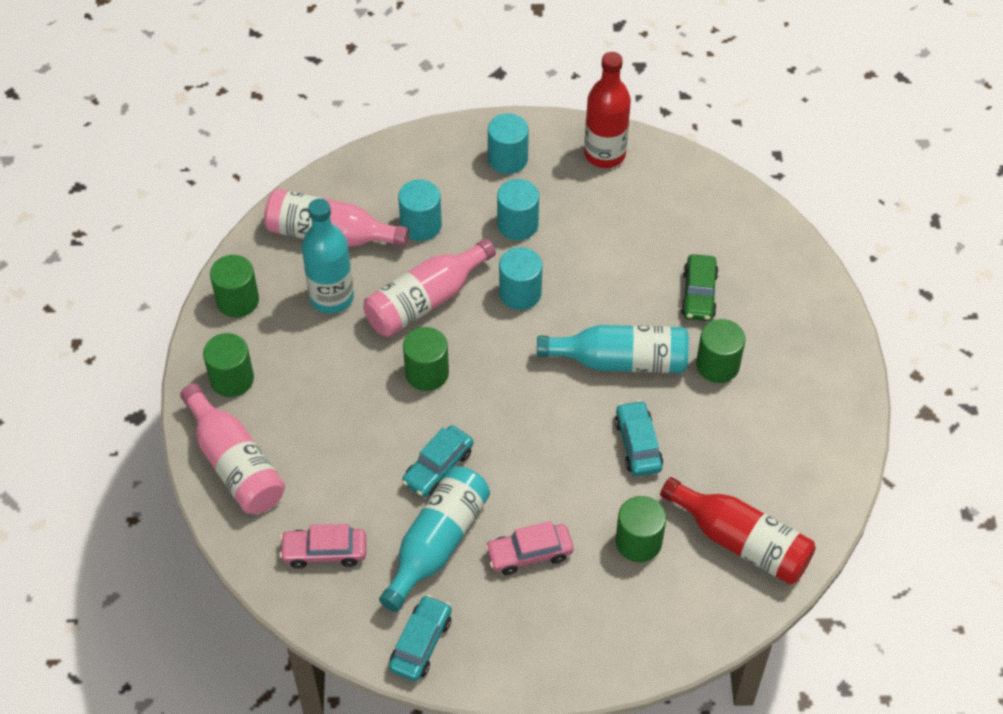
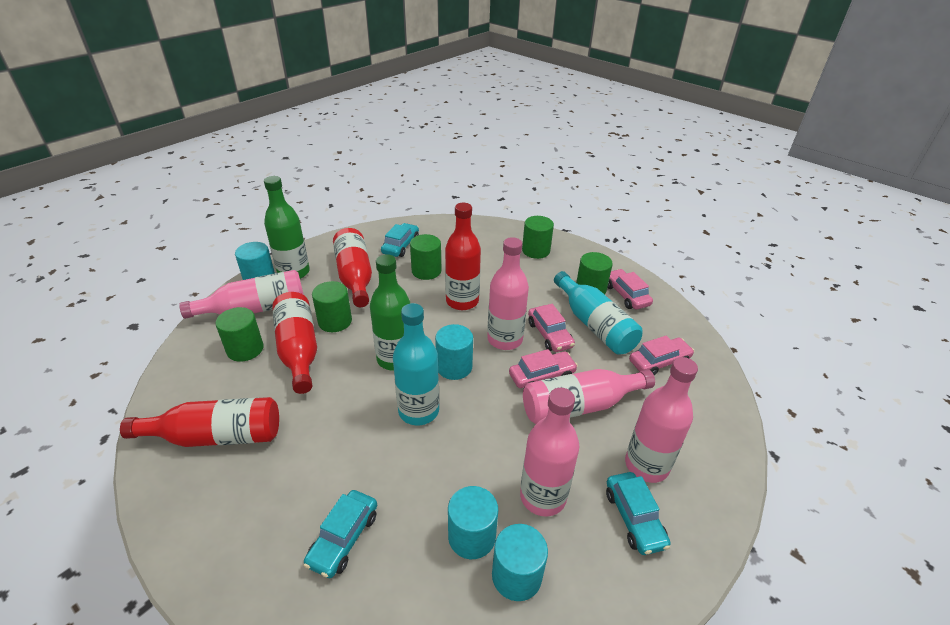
green bottle: 0 -> 2
green car: 1 -> 0
pink bottle: 3 -> 5
pink car: 2 -> 4
red bottle: 2 -> 4
turquoise bottle: 3 -> 2

